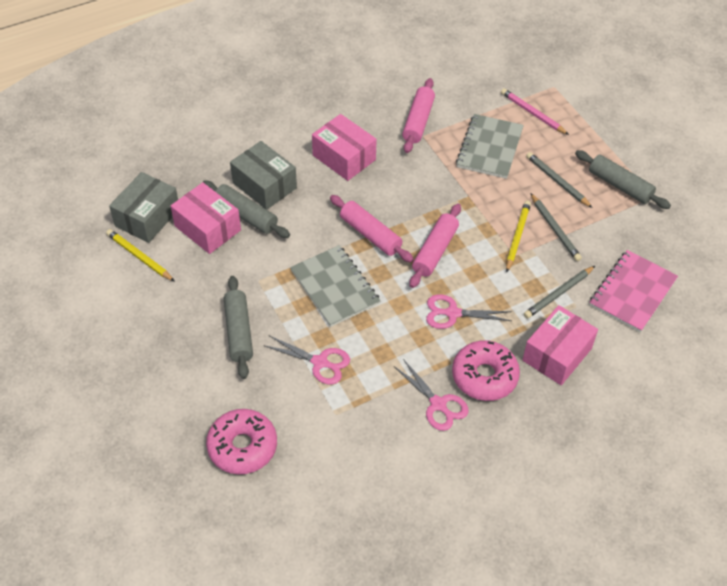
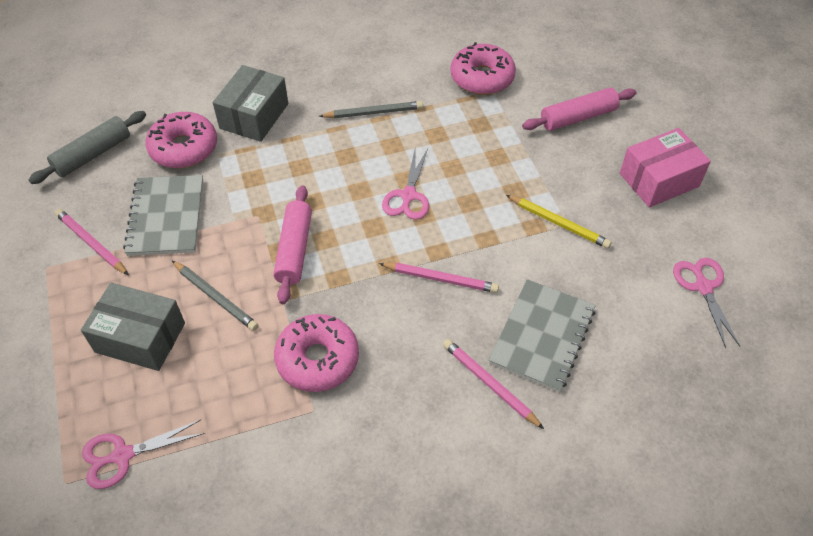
grey pencil: 3 -> 2
grey rolling pin: 3 -> 1
pink box: 3 -> 1
pink donut: 2 -> 3
pink notebook: 1 -> 0
pink pencil: 1 -> 3
pink rolling pin: 3 -> 2
yellow pencil: 2 -> 1

